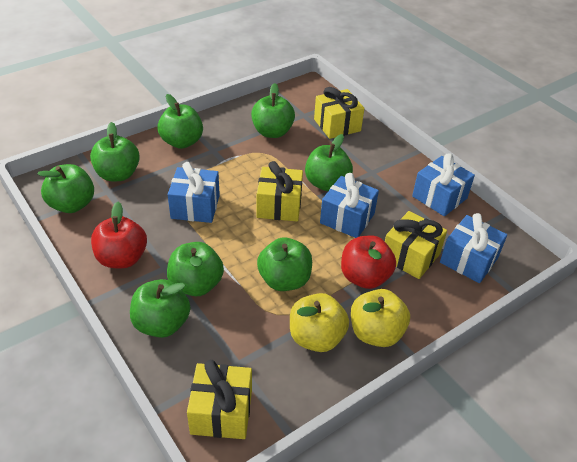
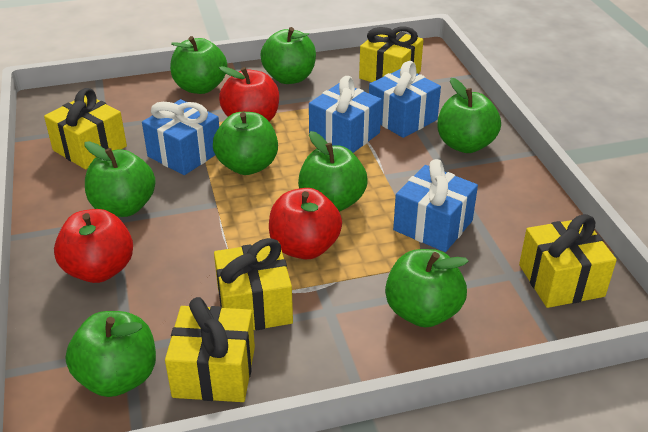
red apple: 2 -> 3
yellow apple: 2 -> 0
yellow gift: 4 -> 5

